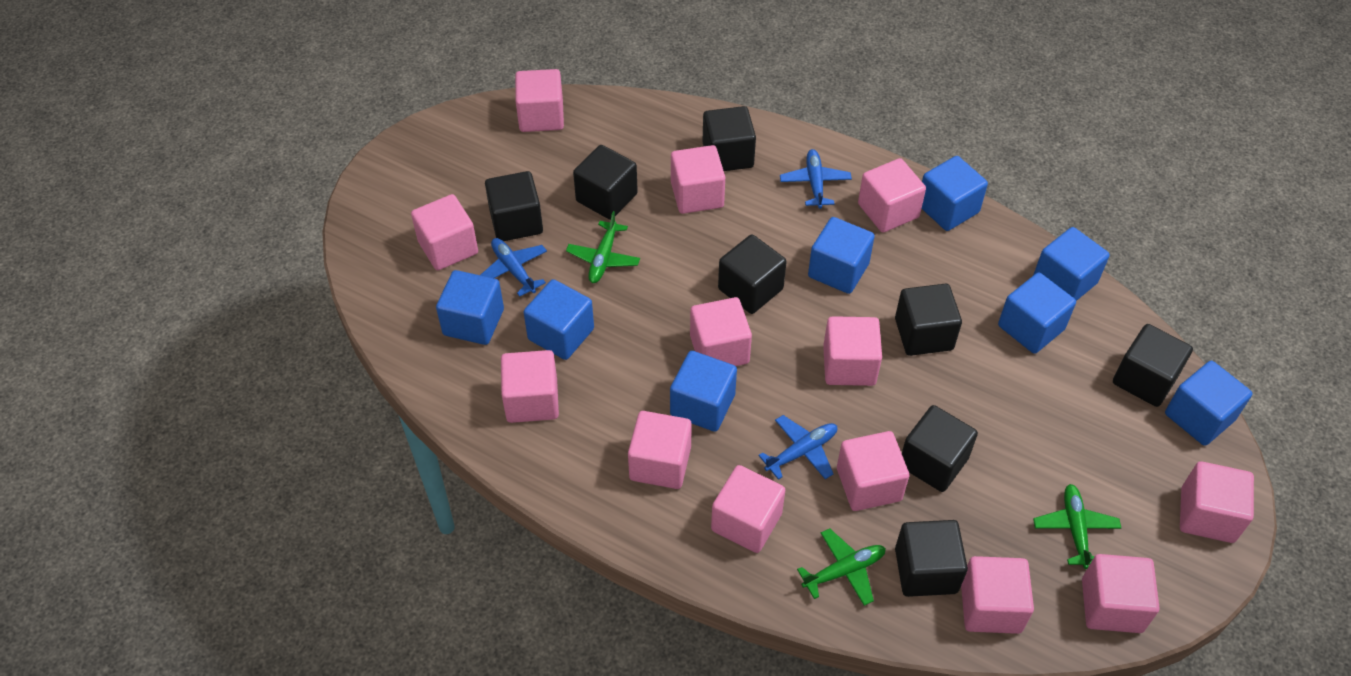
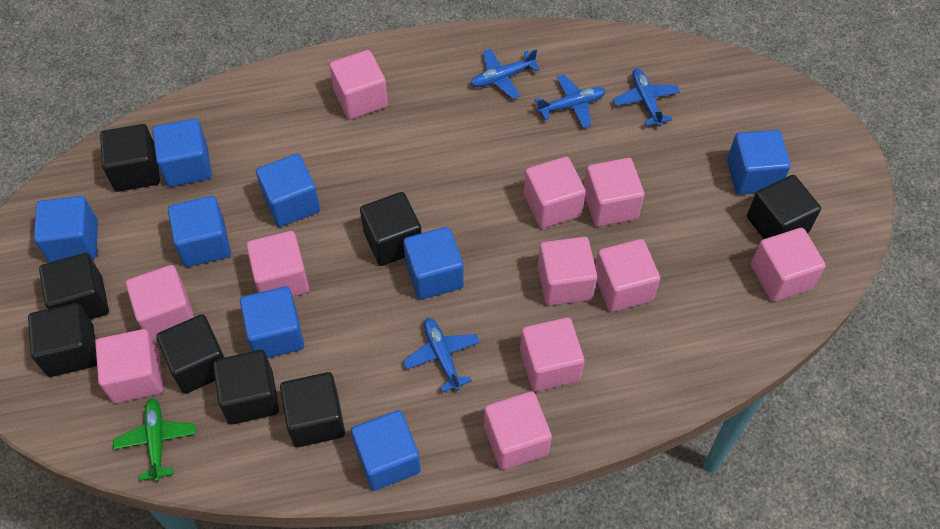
blue plane: 3 -> 4
green plane: 3 -> 1
pink cube: 13 -> 11

